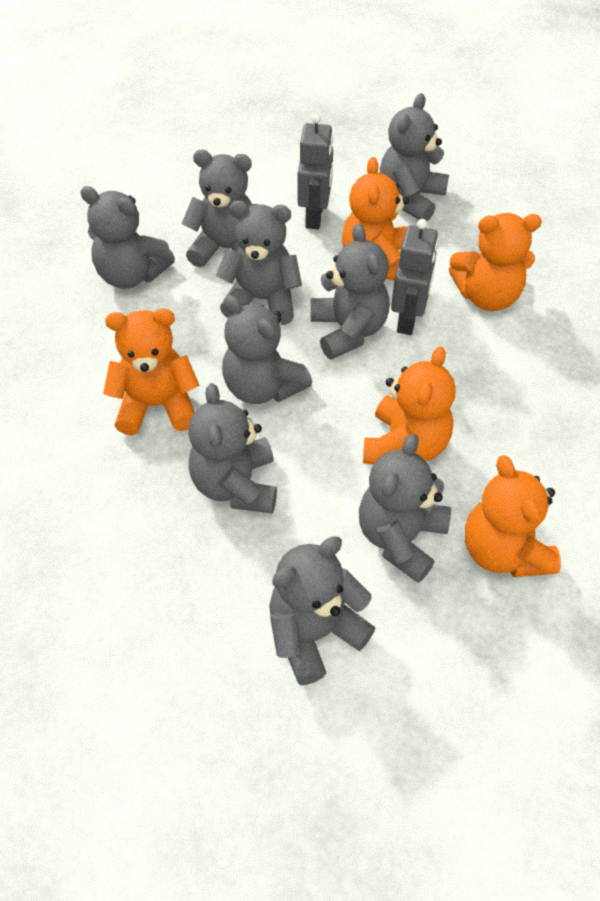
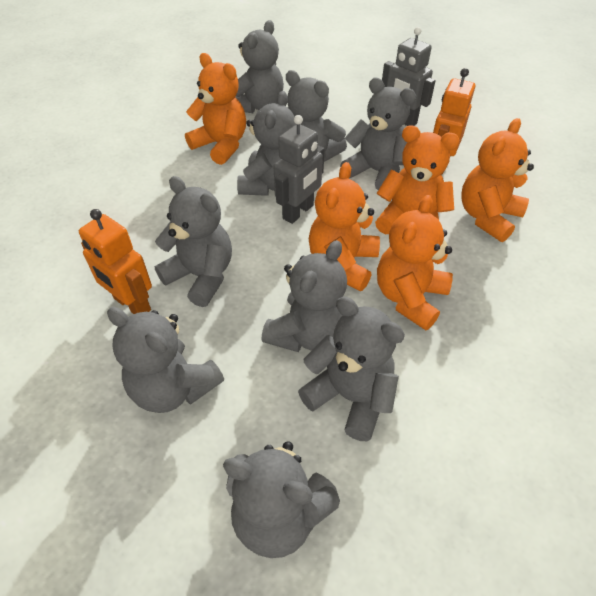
orange robot: 0 -> 2

